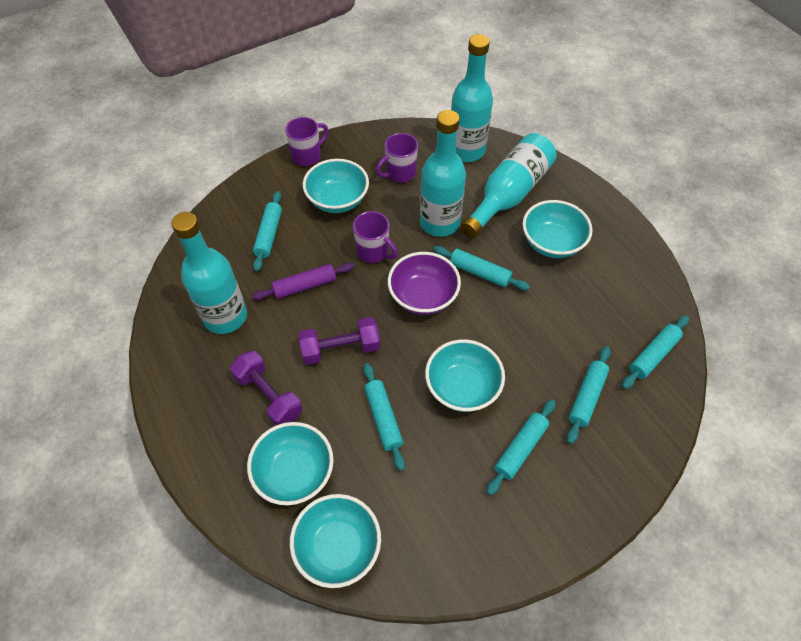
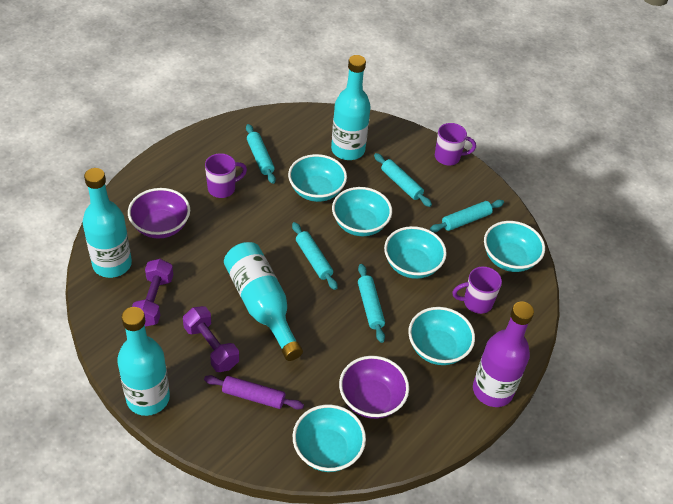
purple bottle: 0 -> 1
purple bowl: 1 -> 2
turquoise bowl: 5 -> 6
turquoise rolling pin: 6 -> 5

